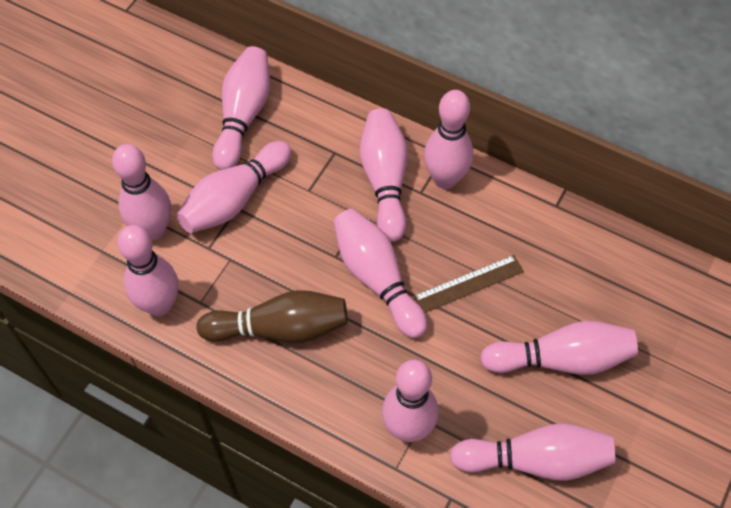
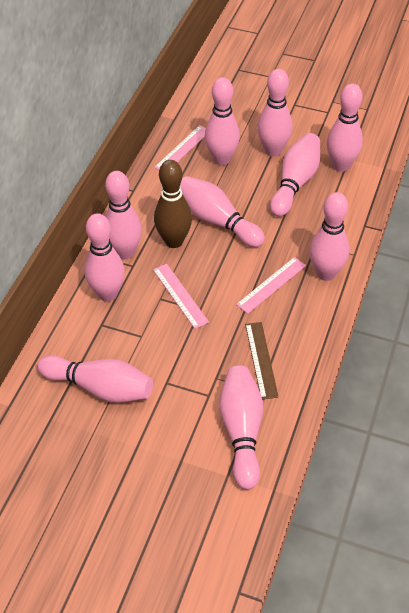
pink ruler: 0 -> 3

